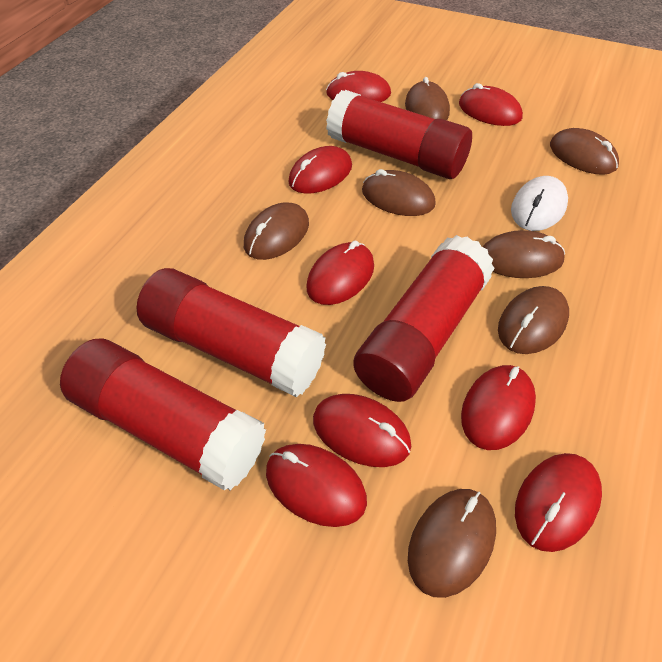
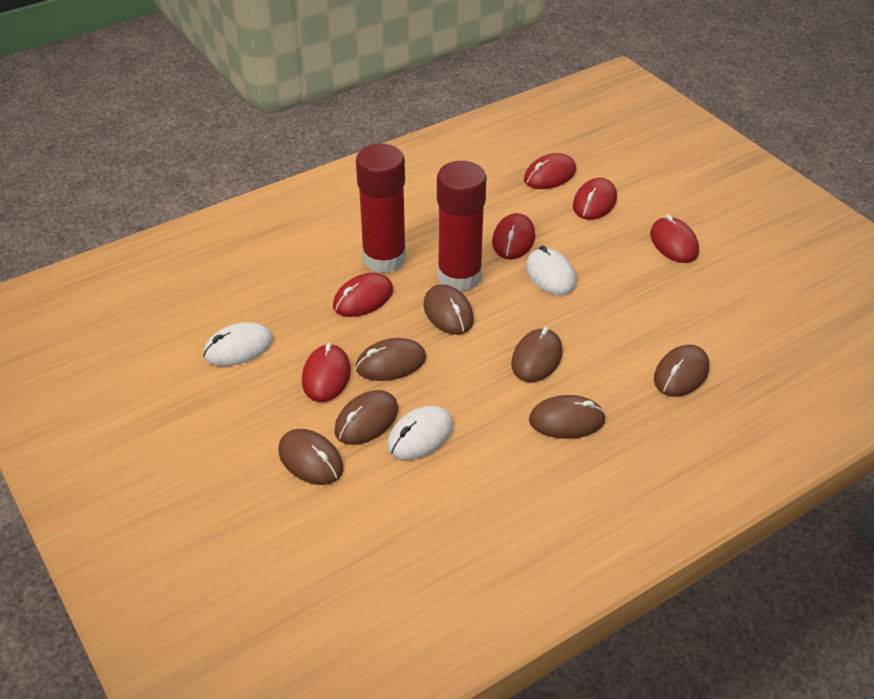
red glue stick: 4 -> 2
red mouse: 8 -> 6
white mouse: 1 -> 3

